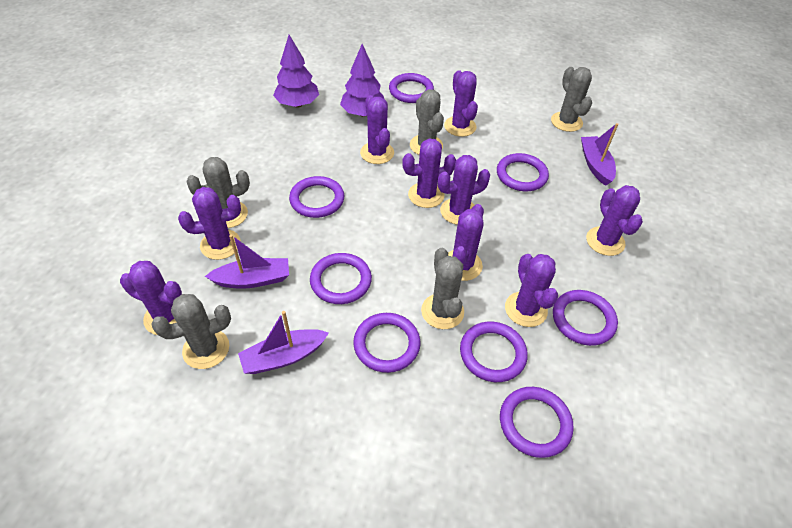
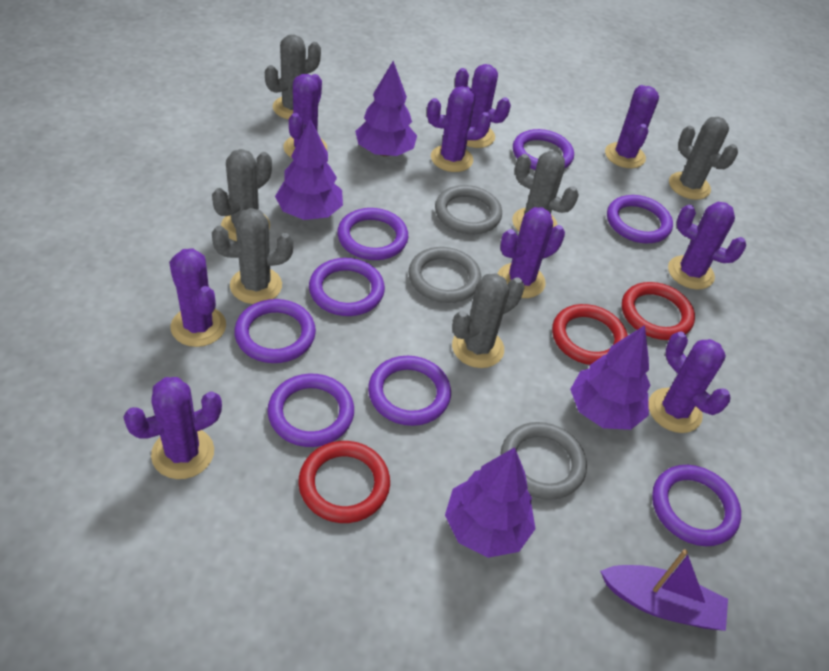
grey cactus: 5 -> 6
grey ring: 0 -> 3
purple boat: 3 -> 1
purple tree: 2 -> 4
red ring: 0 -> 3

